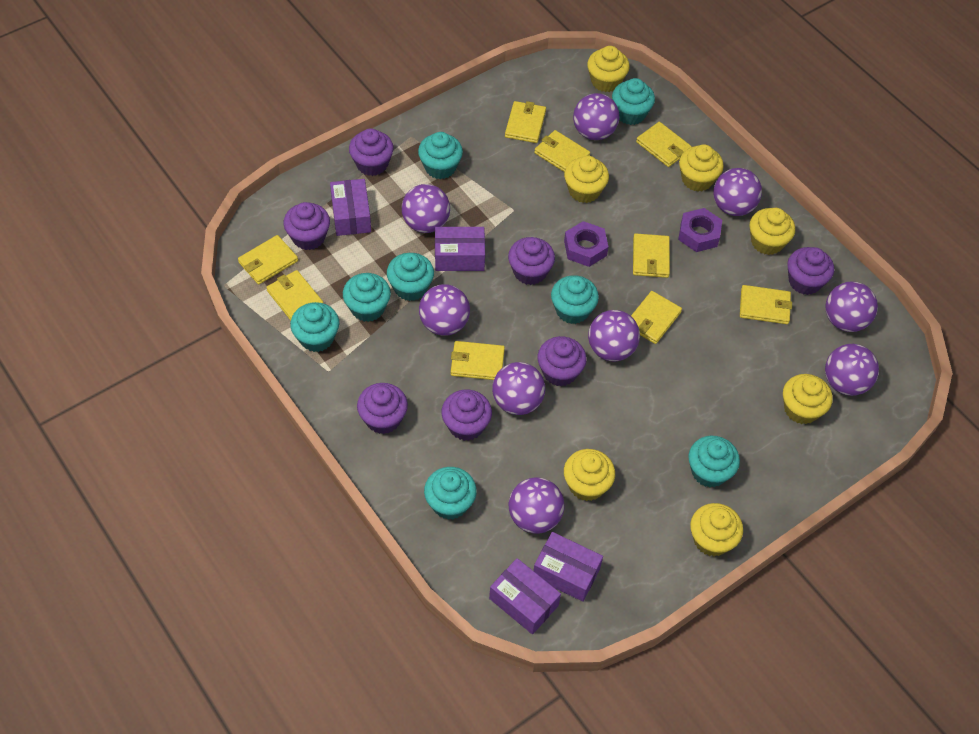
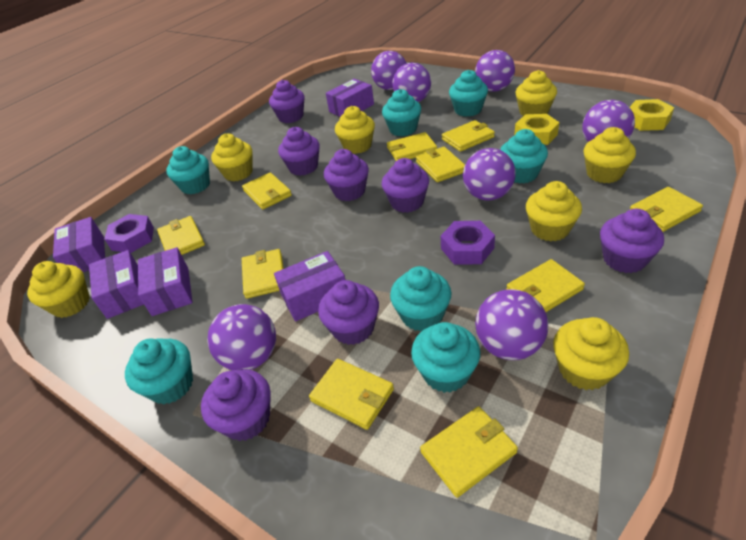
purple ball: 9 -> 7
purple box: 4 -> 5
turquoise cupcake: 8 -> 7
yellow nut: 0 -> 2
yellow wallet: 9 -> 10

